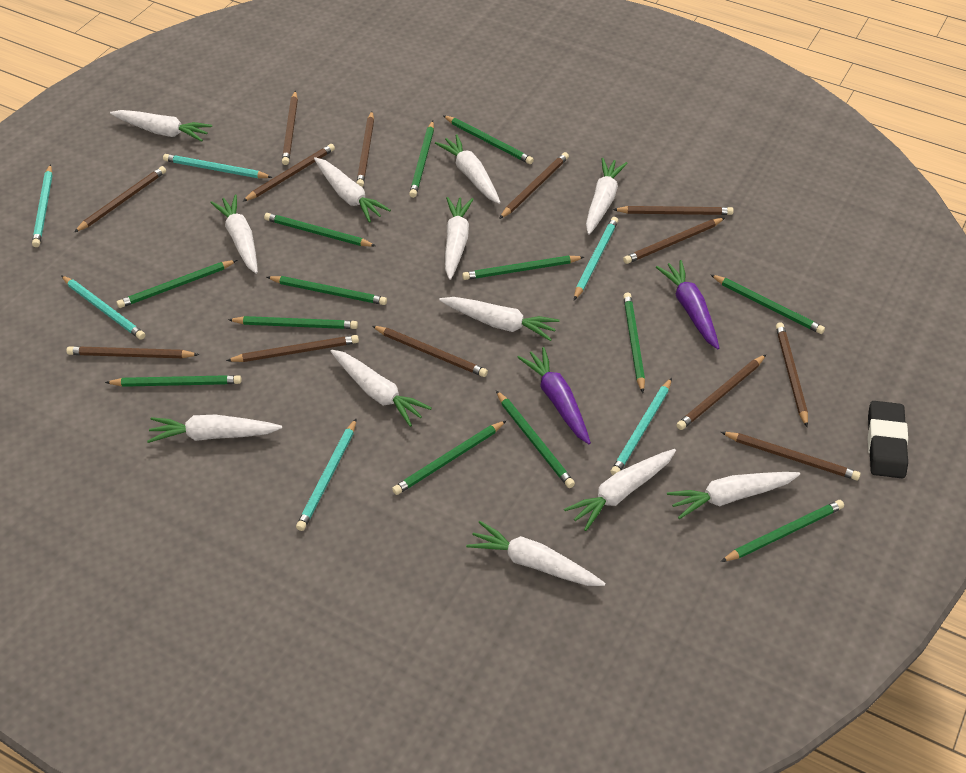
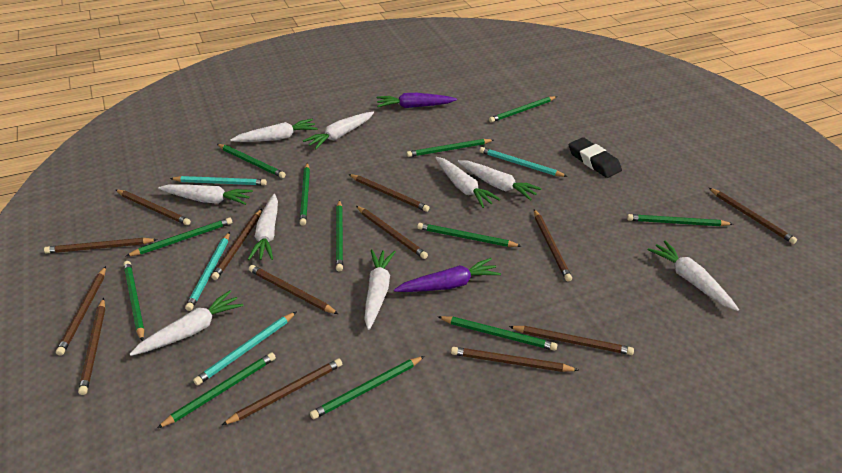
green pencil: 13 -> 12
turquoise pencil: 6 -> 4
white carrot: 12 -> 9

